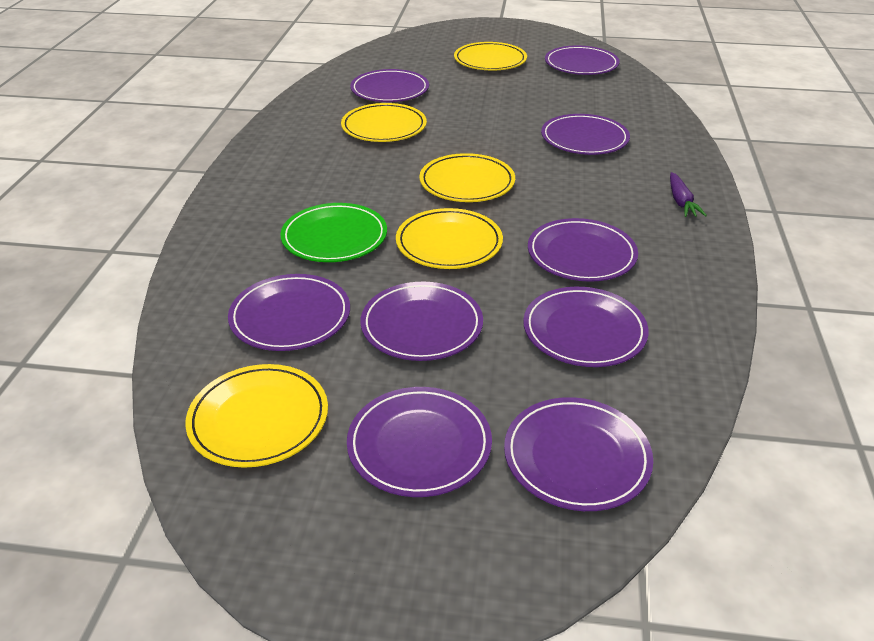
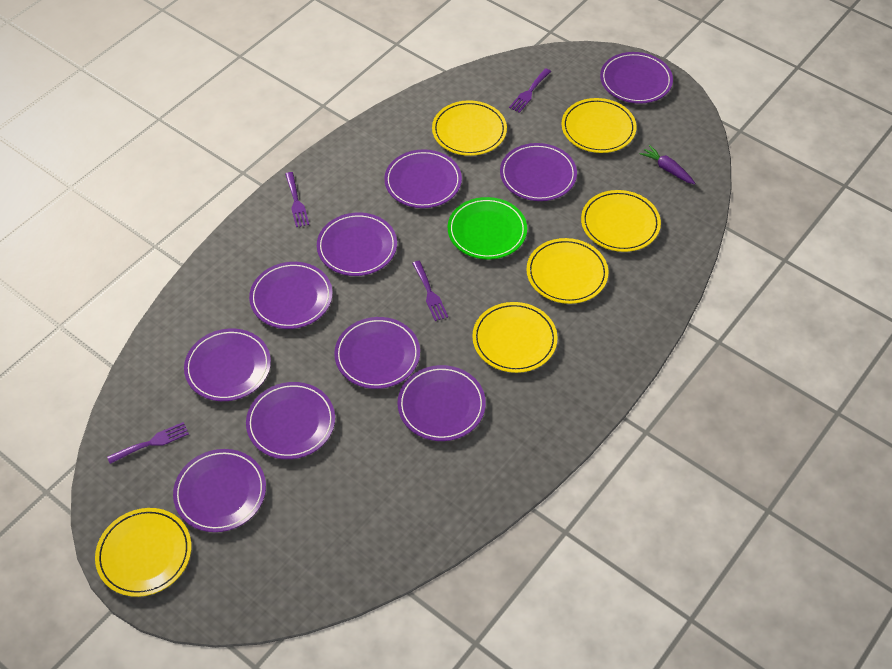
purple fork: 0 -> 4
purple plate: 9 -> 10
yellow plate: 5 -> 6

